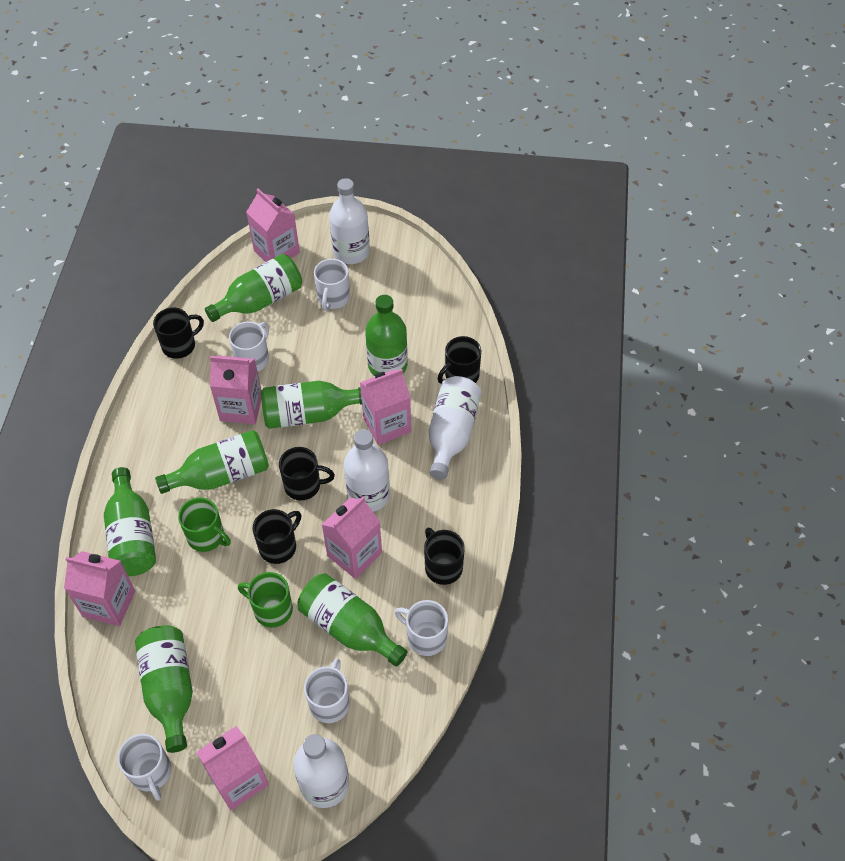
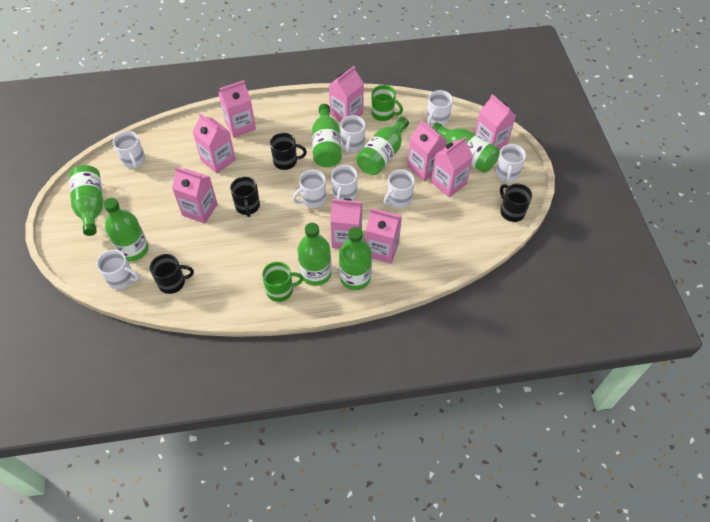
black mug: 5 -> 4
pink carton: 6 -> 9
white bottle: 4 -> 0
white mug: 5 -> 8

